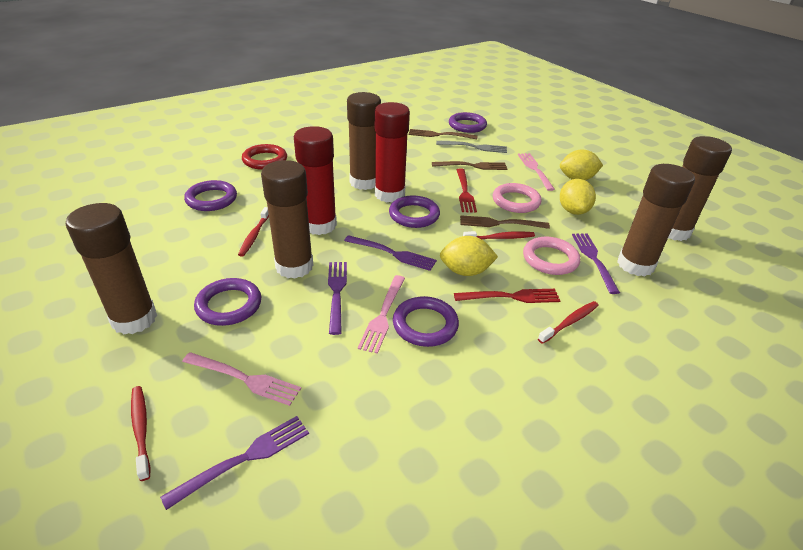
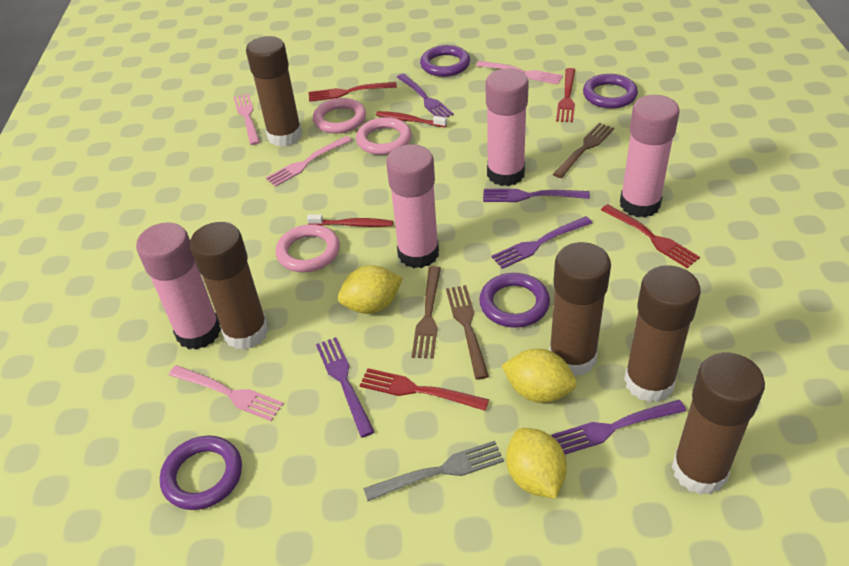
pink fork: 3 -> 4
pink glue stick: 0 -> 4
pink ring: 2 -> 3
purple fork: 4 -> 5
purple ring: 5 -> 4
red fork: 2 -> 4
red glue stick: 2 -> 0
red ring: 1 -> 0
red toothbrush: 4 -> 2

